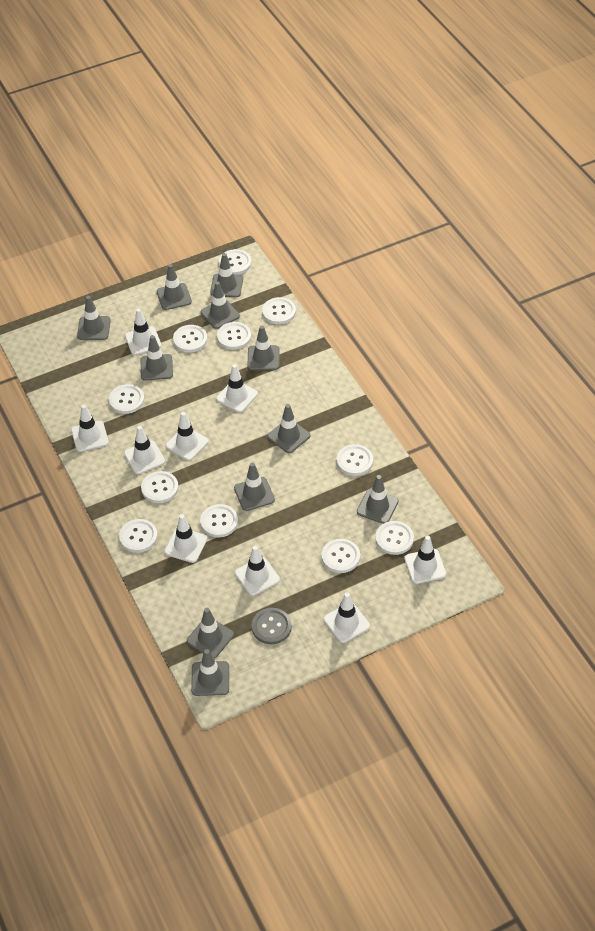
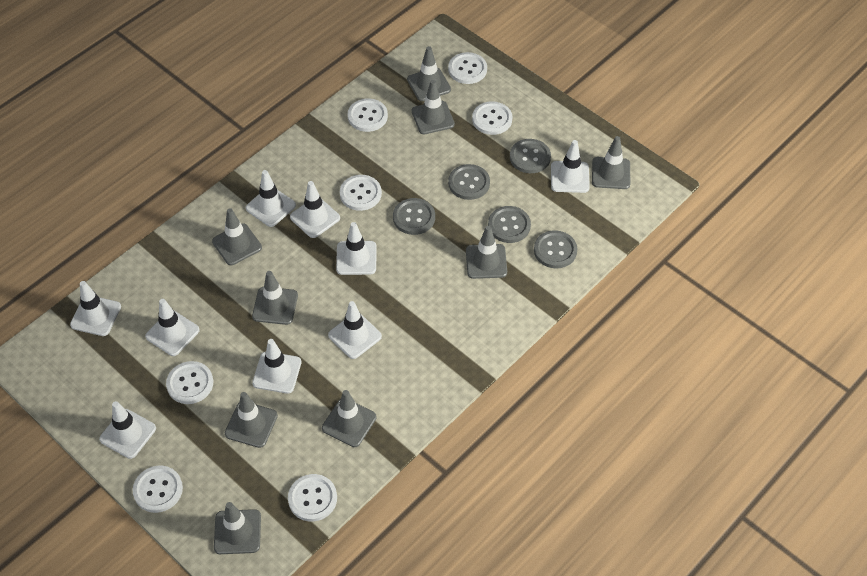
grey button: 1 -> 5
grey traffic cone: 11 -> 9
white button: 11 -> 7

